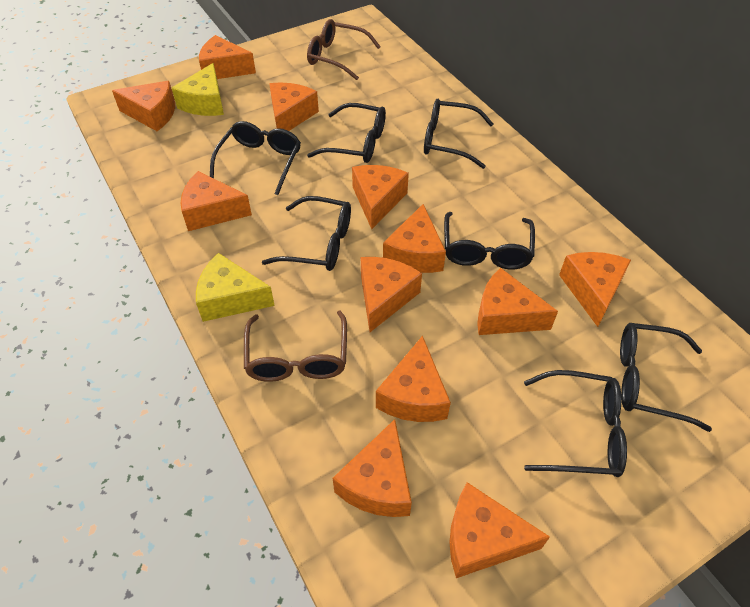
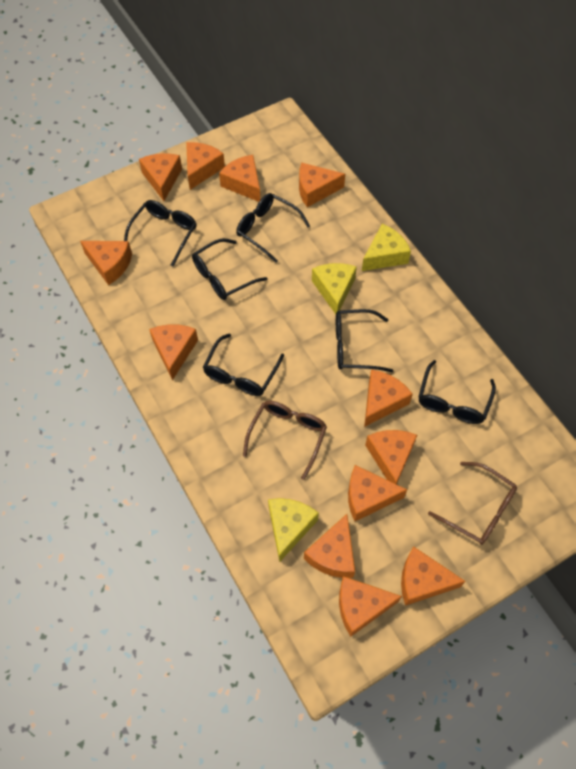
black glasses: 7 -> 6
yellow cheese: 2 -> 3

